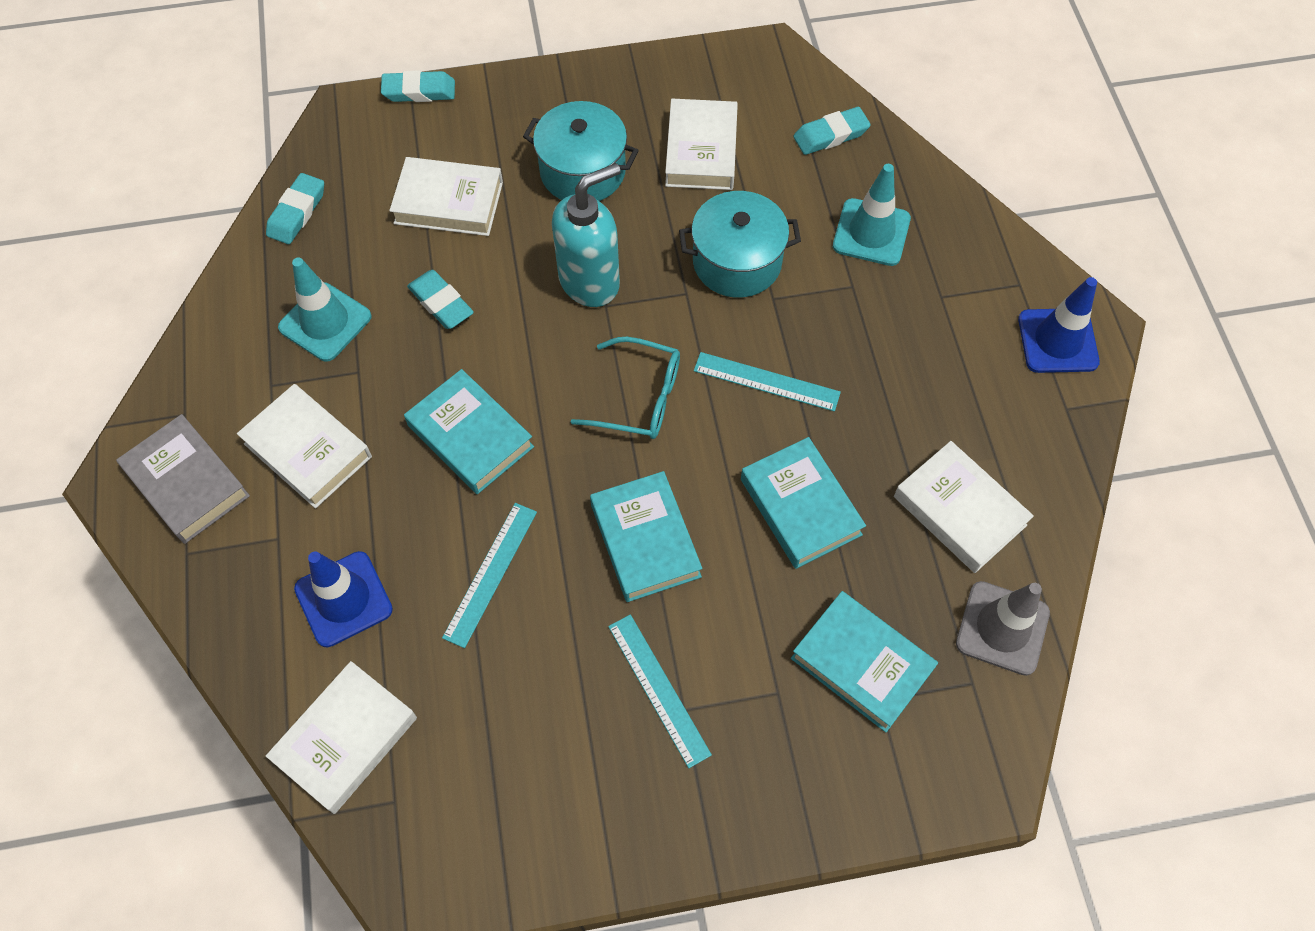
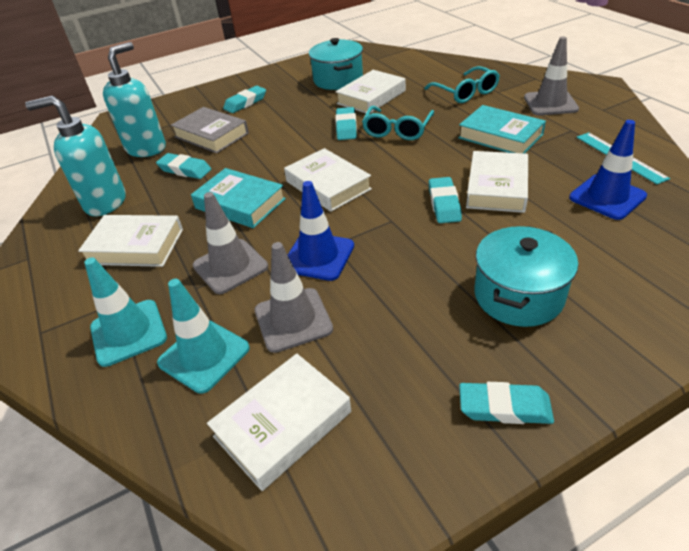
grey traffic cone: 1 -> 3
turquoise book: 4 -> 2
turquoise eraser: 4 -> 5
turquoise glasses: 1 -> 2
turquoise ruler: 3 -> 1
turquoise soap dispenser: 1 -> 2

